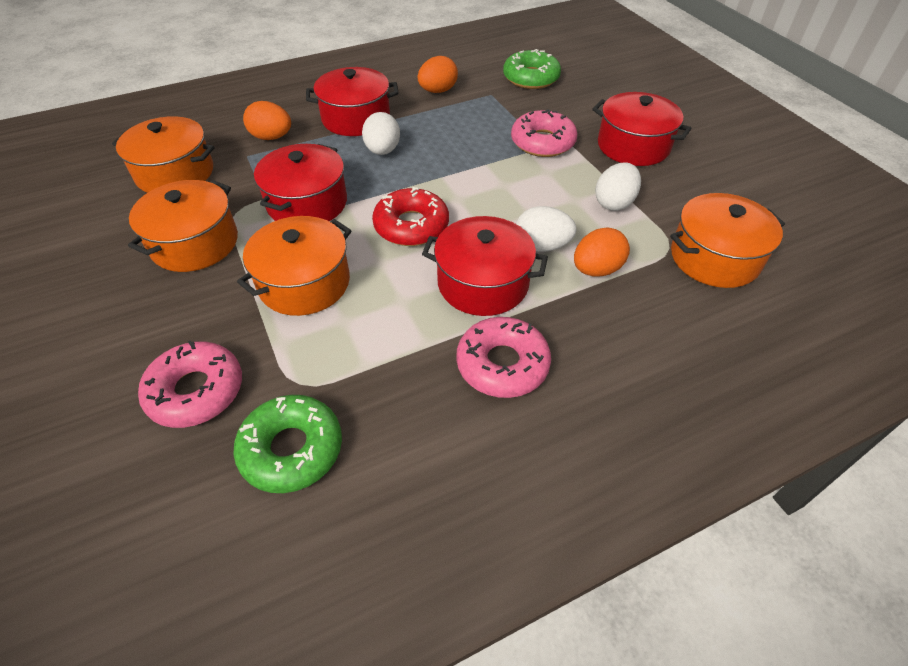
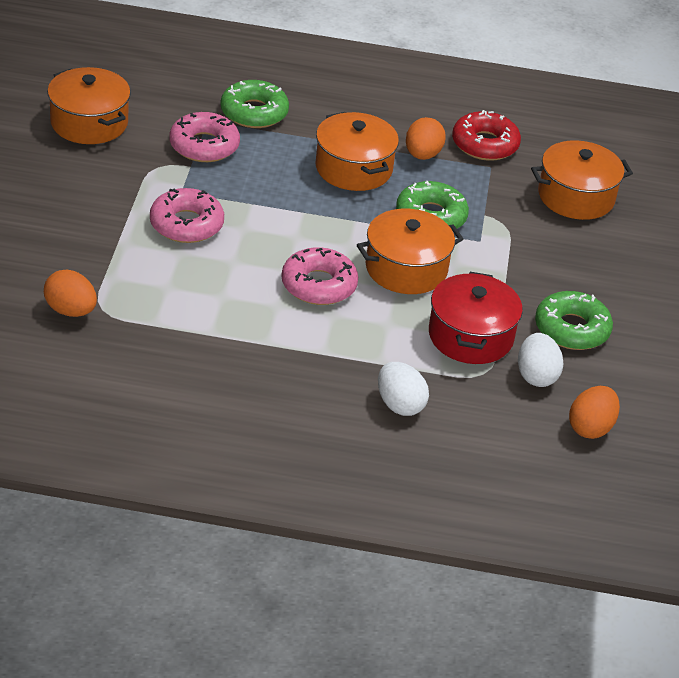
green donut: 2 -> 3
red pot: 4 -> 1
white egg: 3 -> 2

